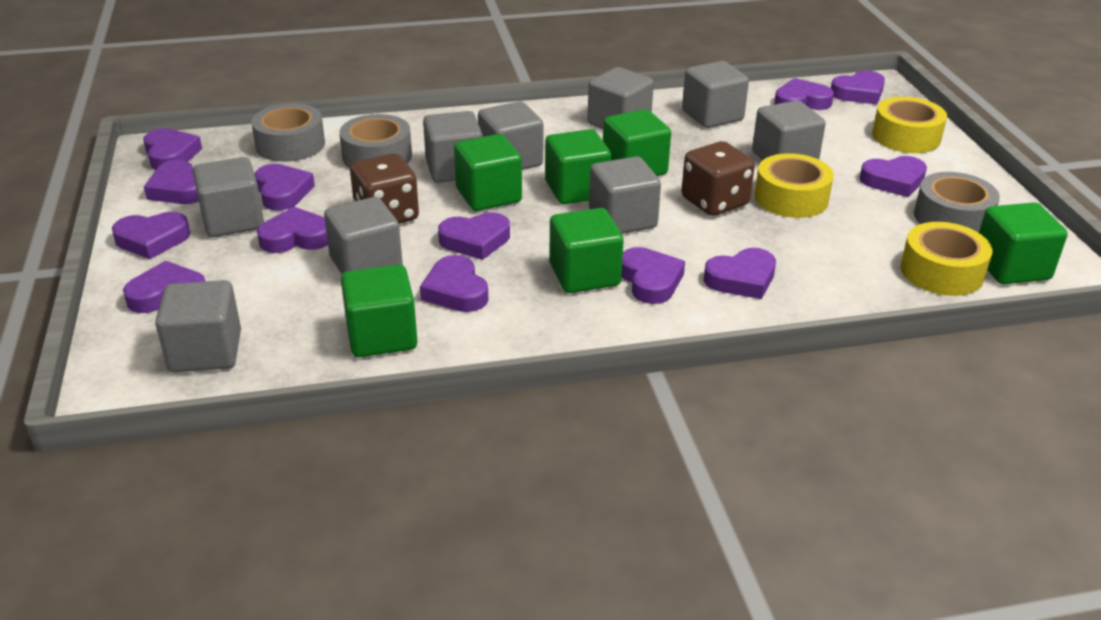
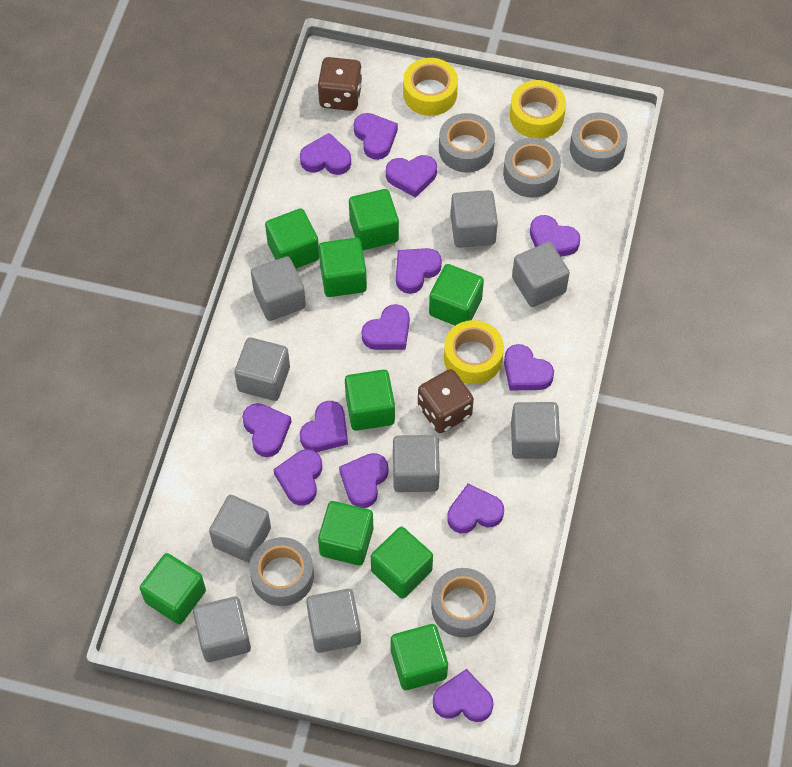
green cube: 6 -> 9
grey tape: 3 -> 5

